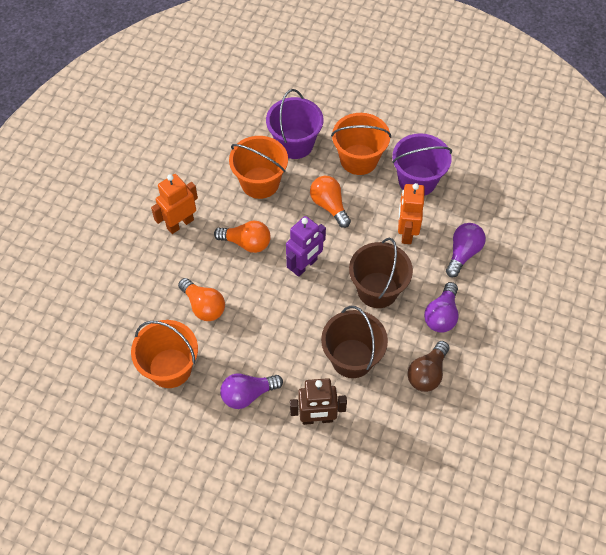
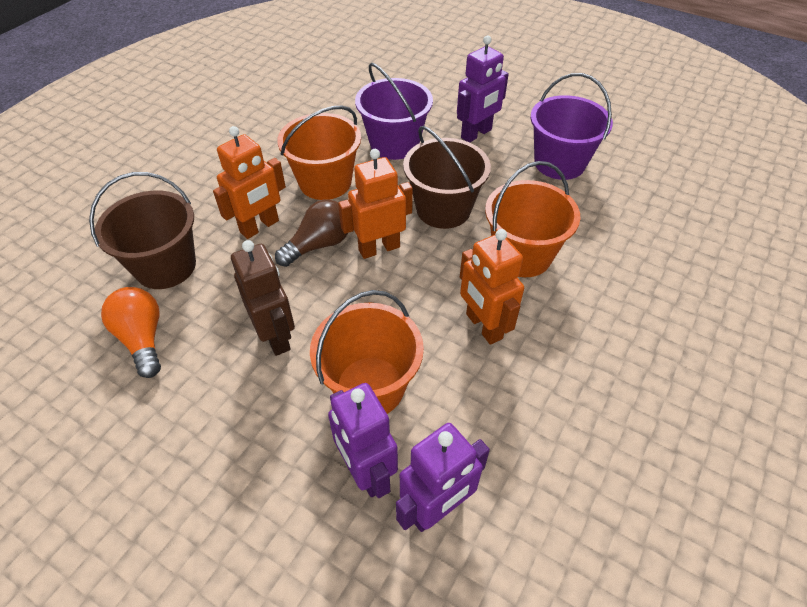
orange light bulb: 3 -> 1
orange robot: 2 -> 3
purple light bulb: 3 -> 0
purple robot: 1 -> 3

